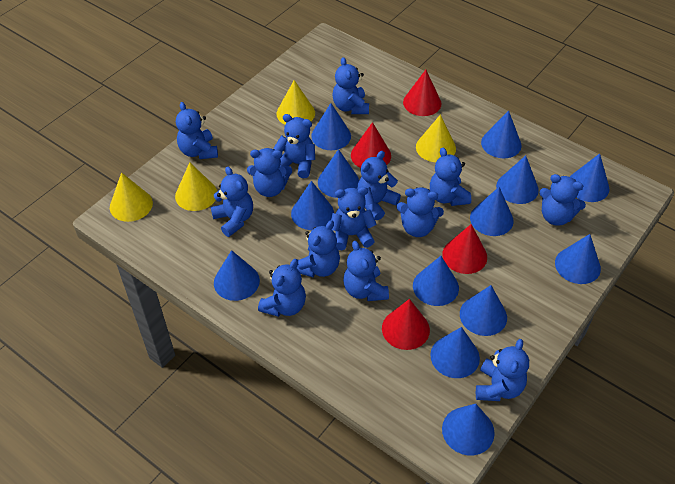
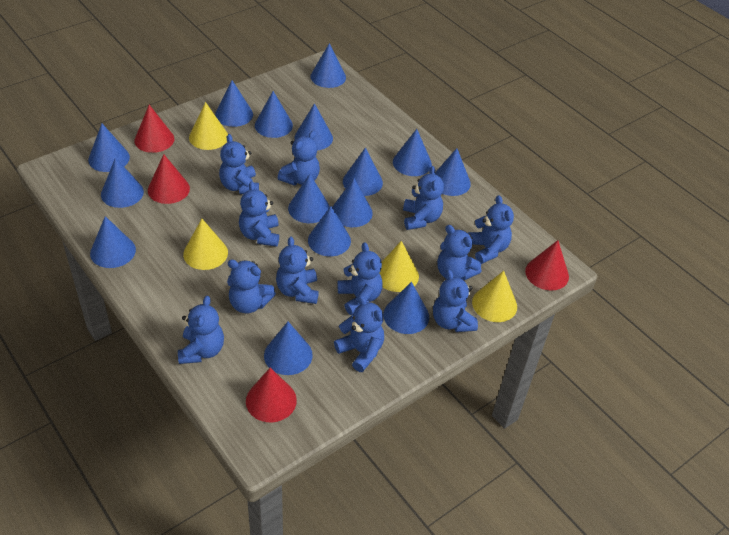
blue cone: 13 -> 15
blue teddy bear: 14 -> 12

